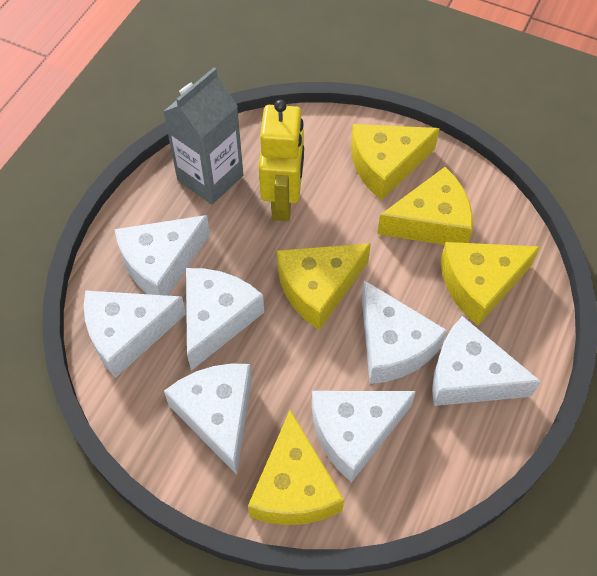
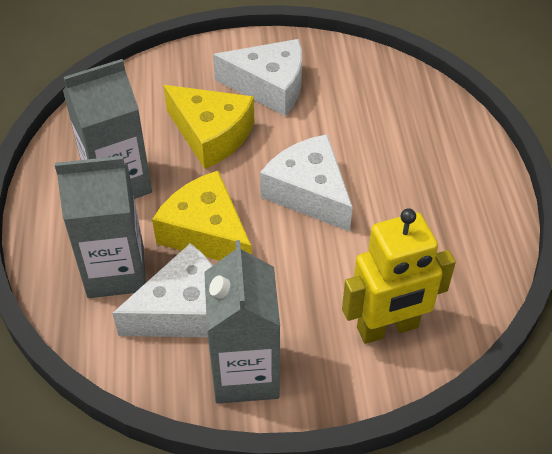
grey carton: 1 -> 3
white cheese: 7 -> 3
yellow cheese: 5 -> 2

